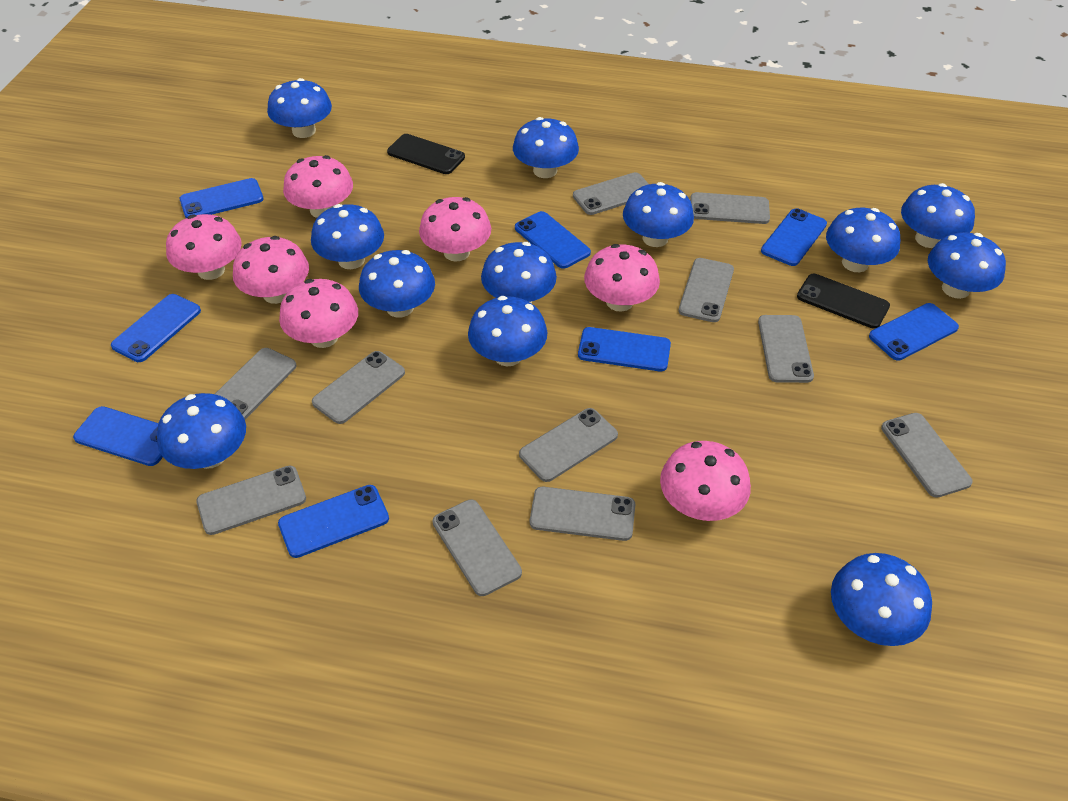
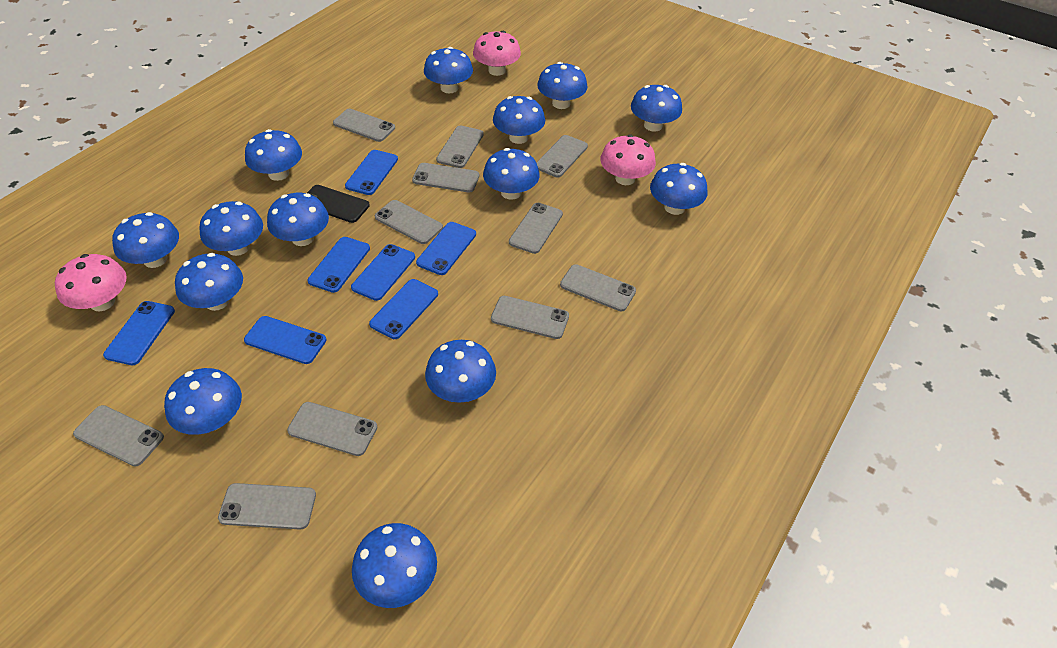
black phone: 2 -> 1
blue mushroom: 12 -> 14
blue phone: 8 -> 7
pink mushroom: 7 -> 3

